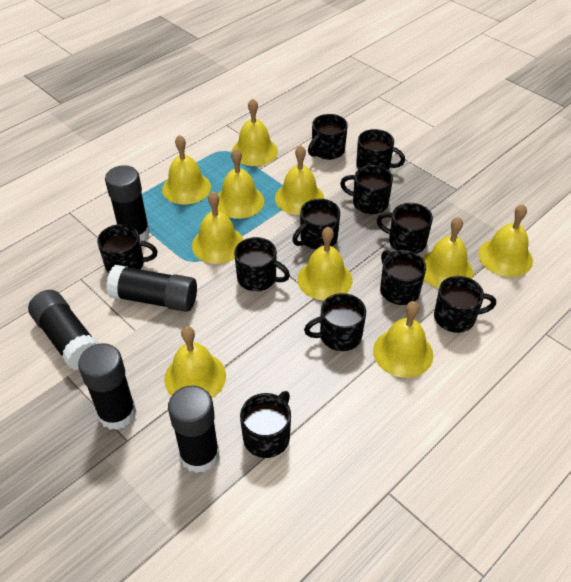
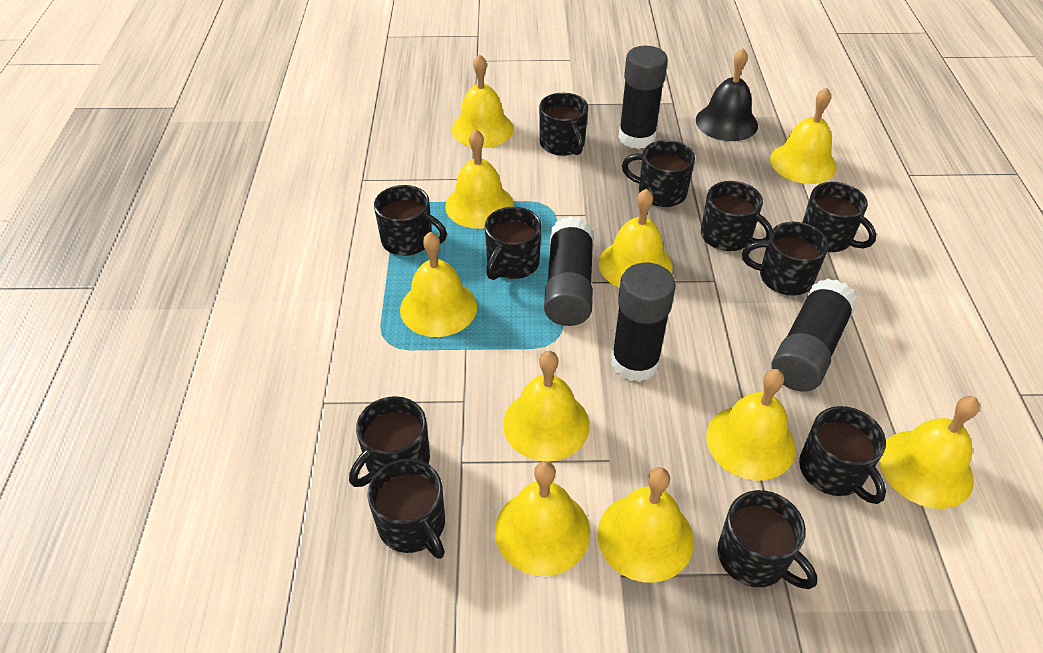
black bell: 0 -> 1
black glue stick: 5 -> 4

